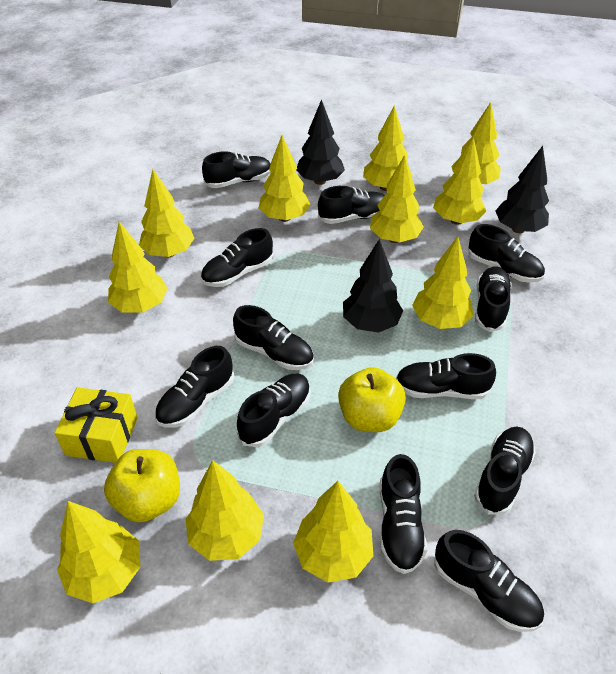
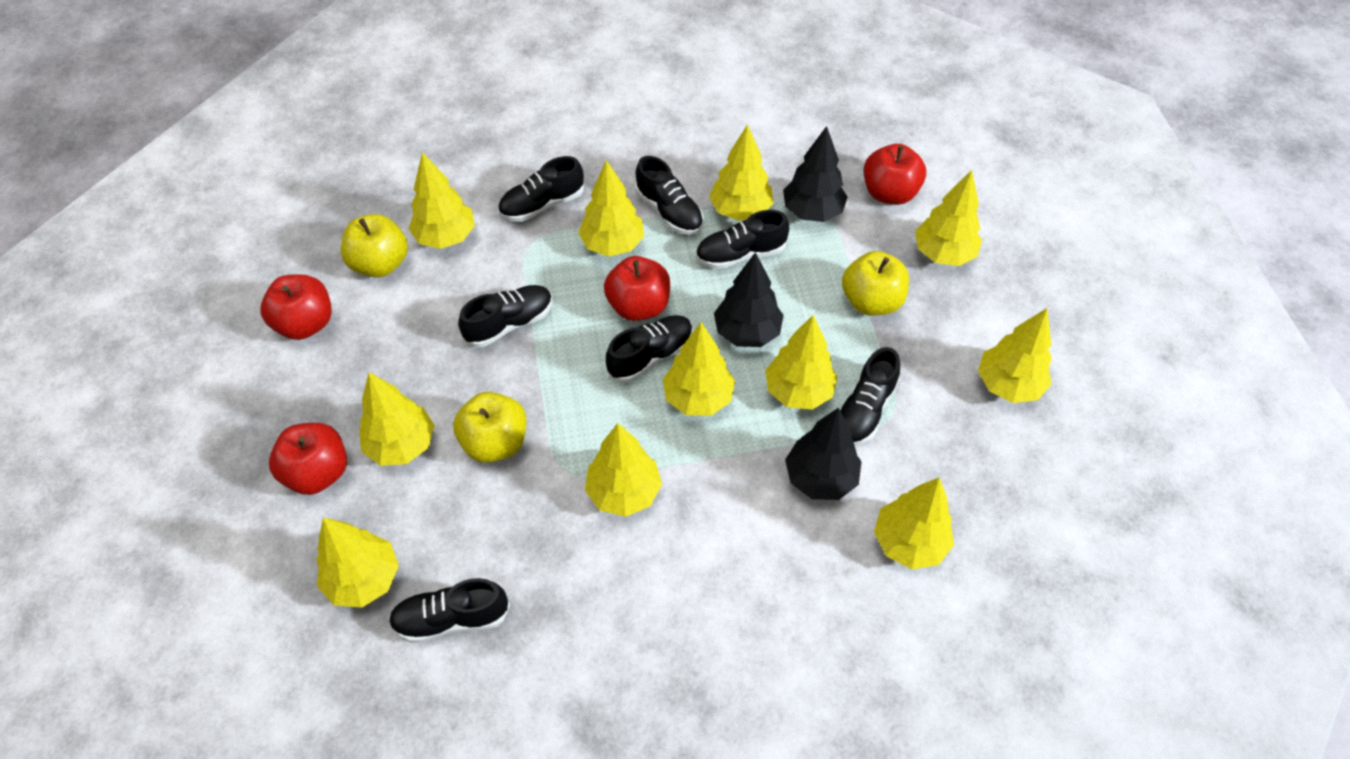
black shoe: 12 -> 7
red apple: 0 -> 4
yellow apple: 2 -> 3
yellow gift: 1 -> 0

